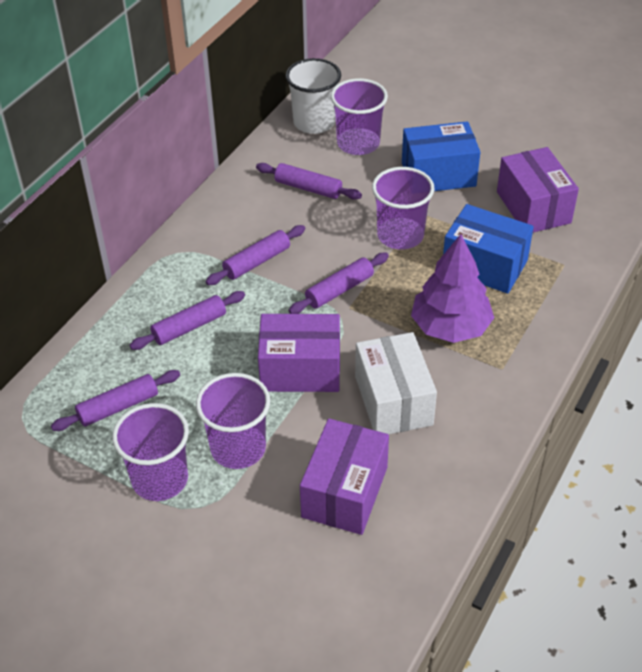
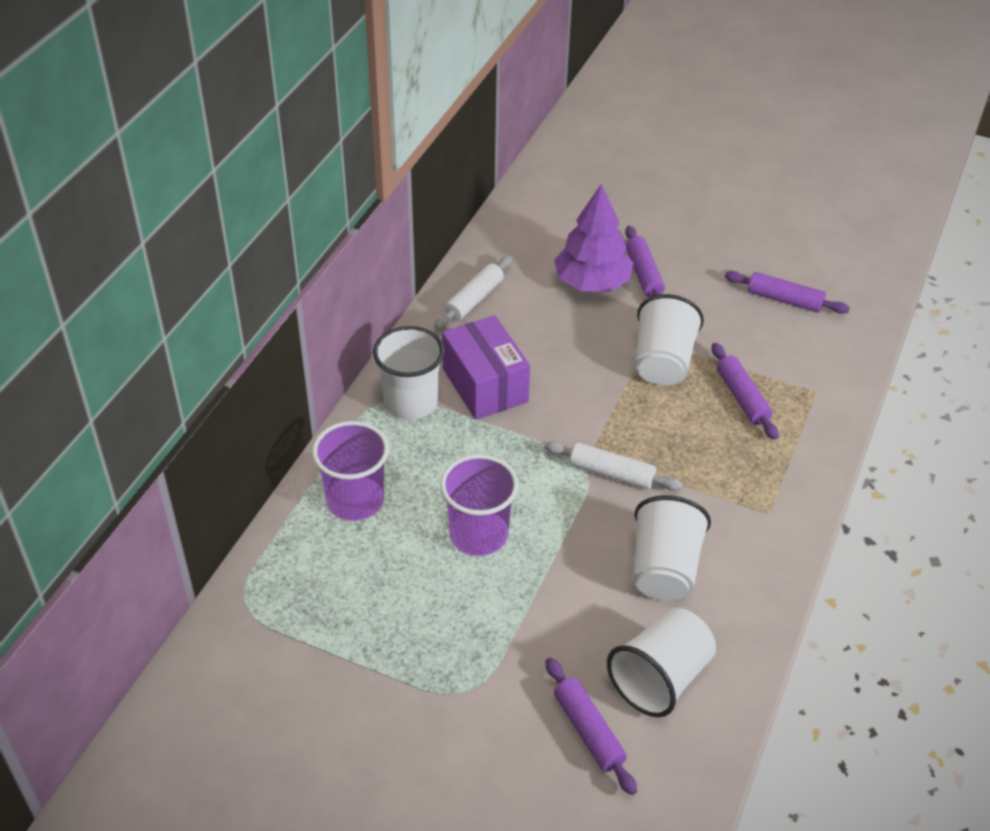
blue box: 2 -> 0
purple box: 3 -> 1
purple cup: 4 -> 2
purple rolling pin: 5 -> 4
white box: 1 -> 0
white cup: 1 -> 4
white rolling pin: 0 -> 2

